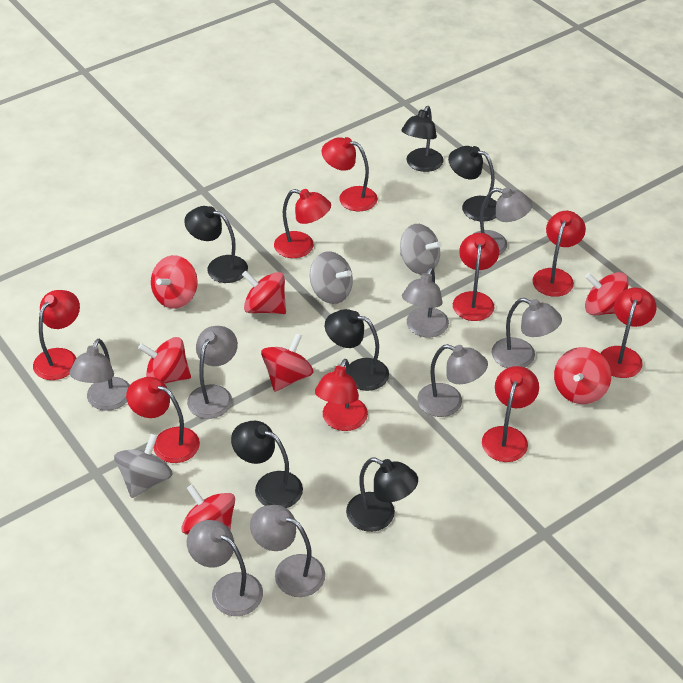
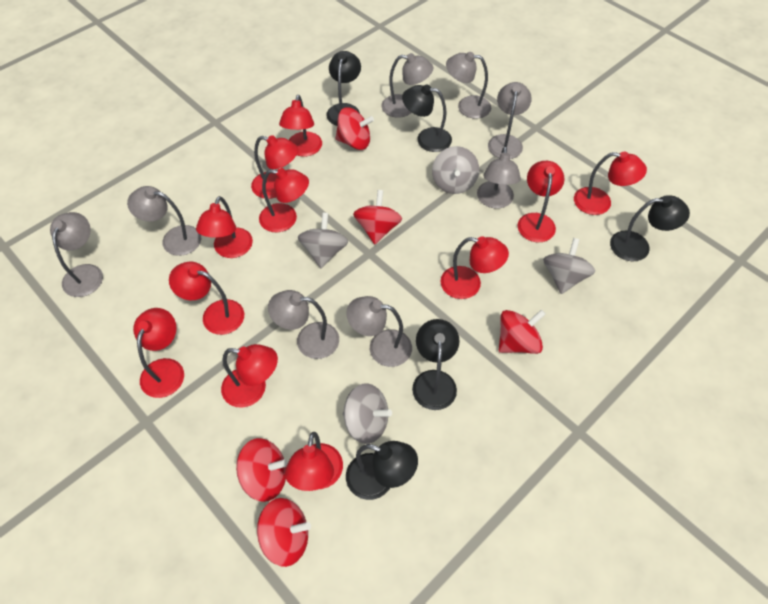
black lamp: 6 -> 5
grey spinning top: 3 -> 4
red lamp: 9 -> 11
red spinning top: 7 -> 5

